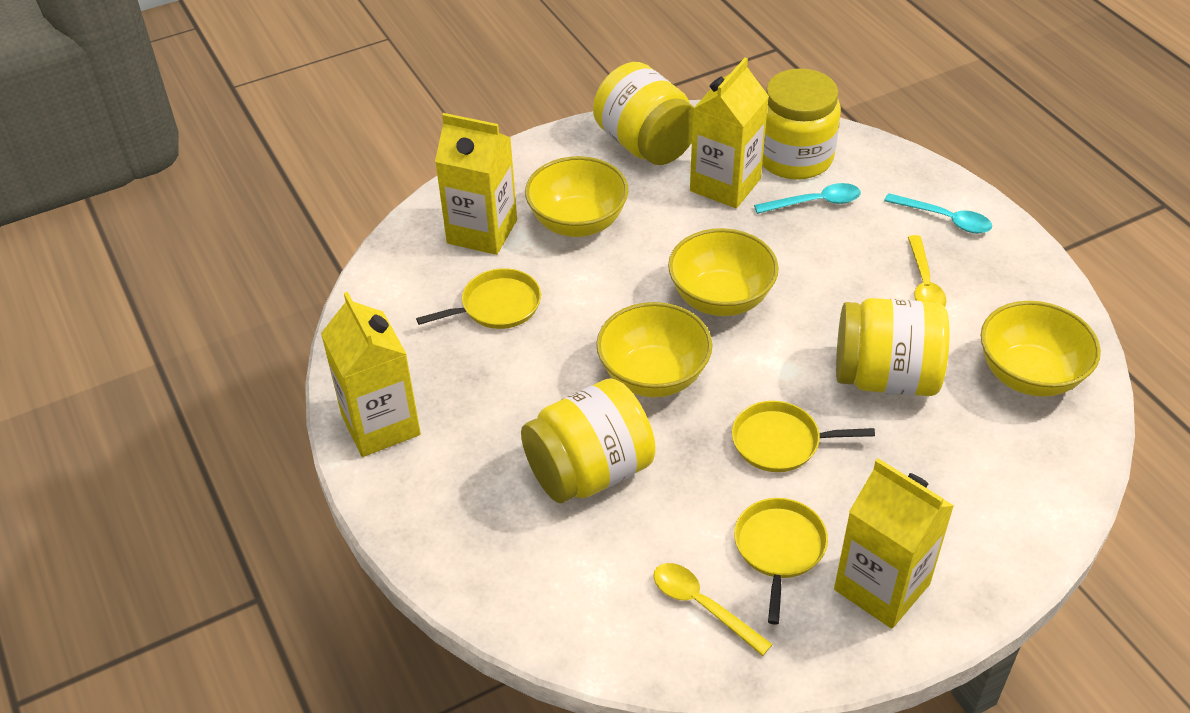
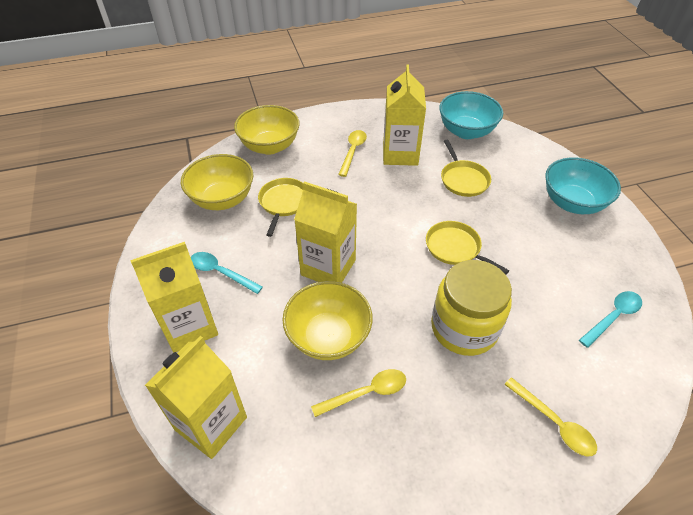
turquoise bowl: 0 -> 2
yellow bowl: 4 -> 3
yellow jar: 4 -> 1
yellow spoon: 2 -> 3

